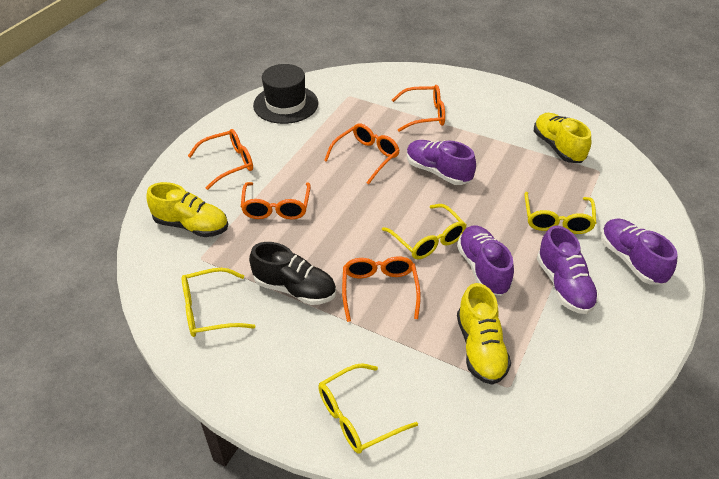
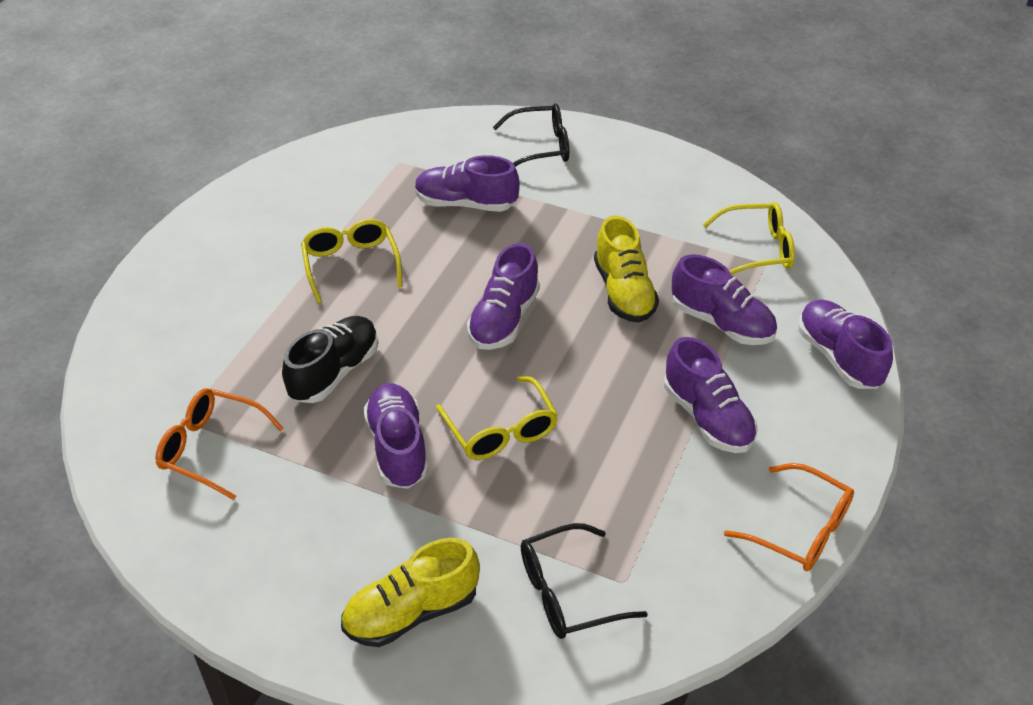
black glasses: 0 -> 2
black hat: 1 -> 0
orange glasses: 5 -> 2
purple shoe: 4 -> 6
yellow glasses: 4 -> 3
yellow shoe: 3 -> 2

